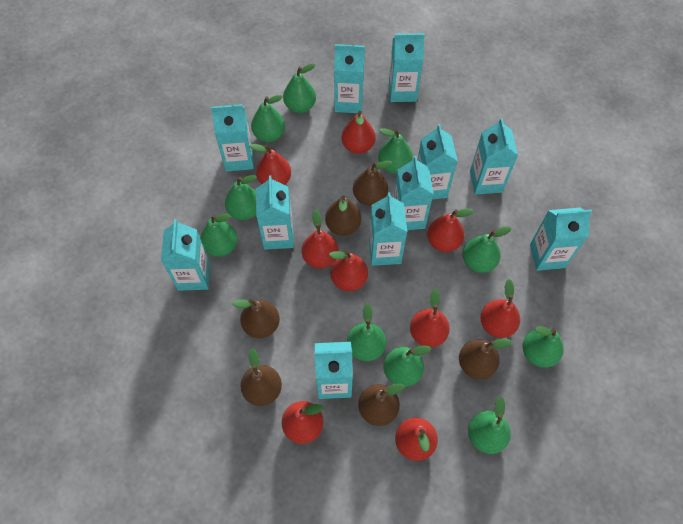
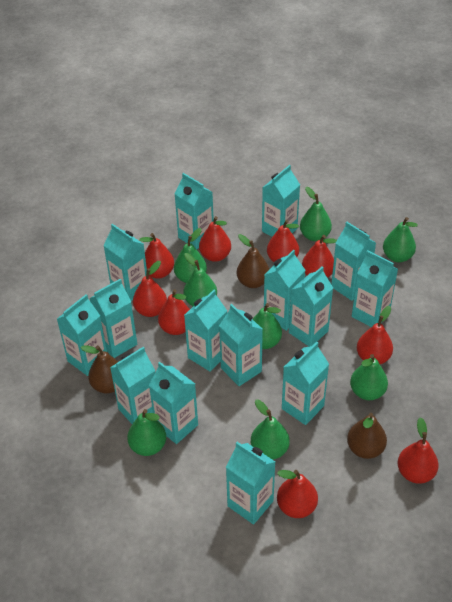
brown pear: 6 -> 3
green pear: 10 -> 8
turquoise carton: 11 -> 15

